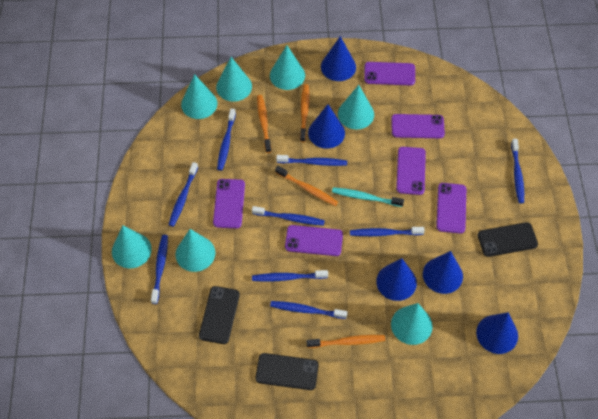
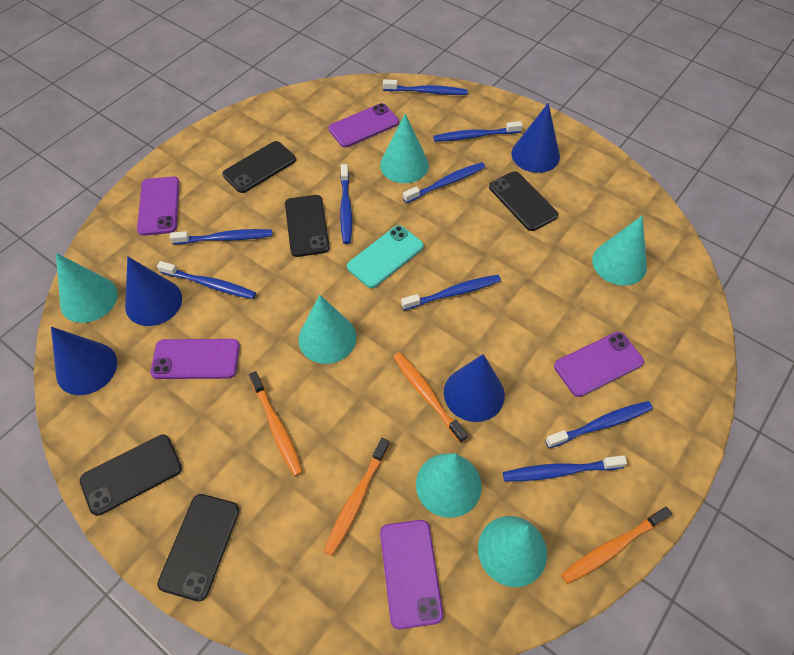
black phone: 3 -> 5
blue cone: 5 -> 4
purple phone: 6 -> 5
turquoise cone: 7 -> 6
turquoise phone: 0 -> 1
turquoise toothbrush: 1 -> 0

